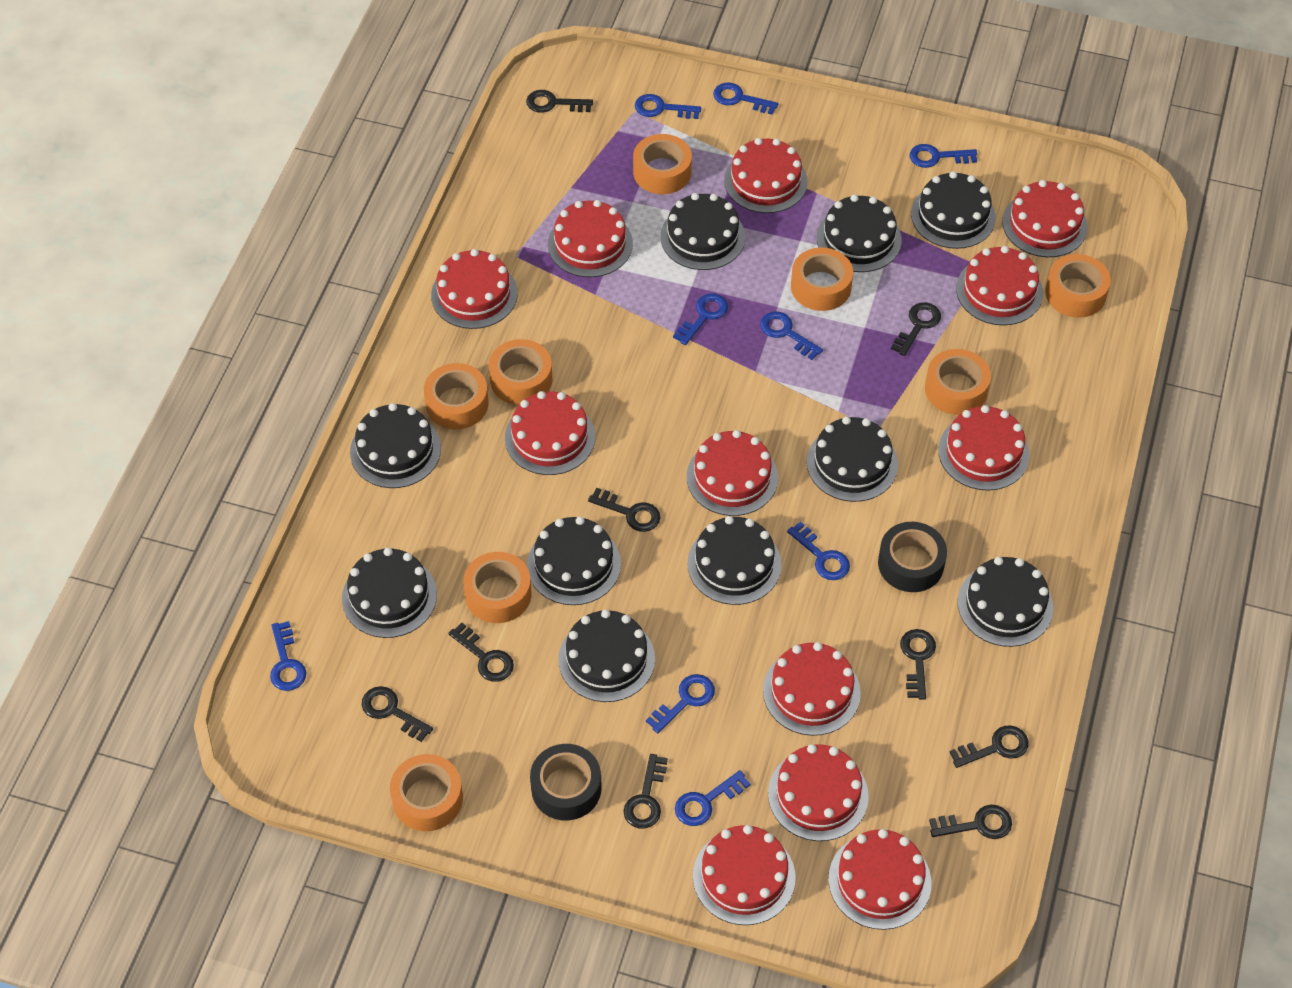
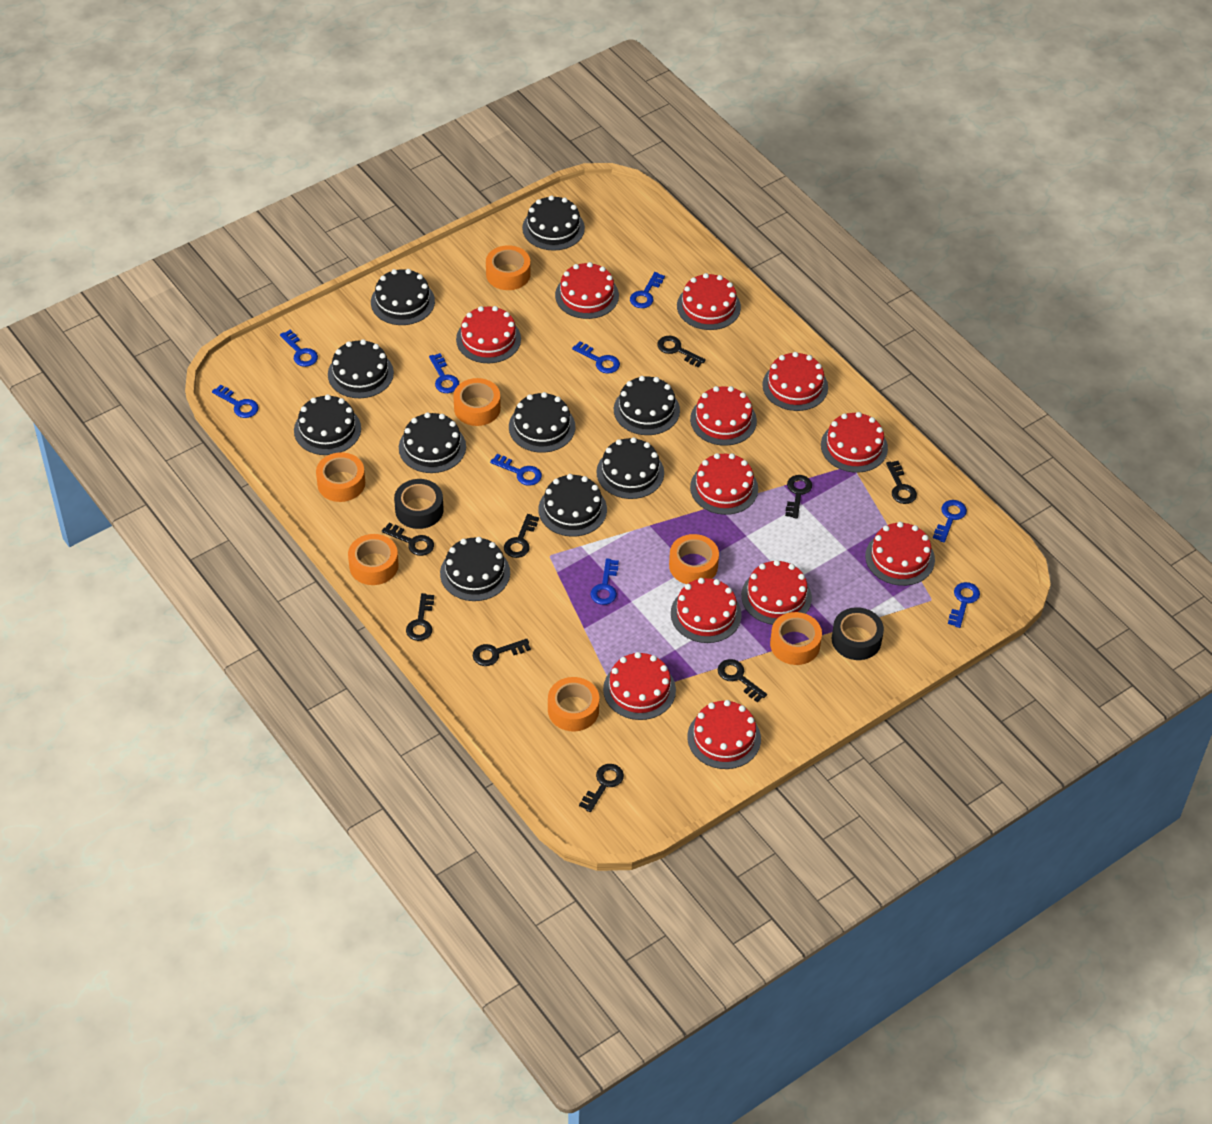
orange tape: 8 -> 7

